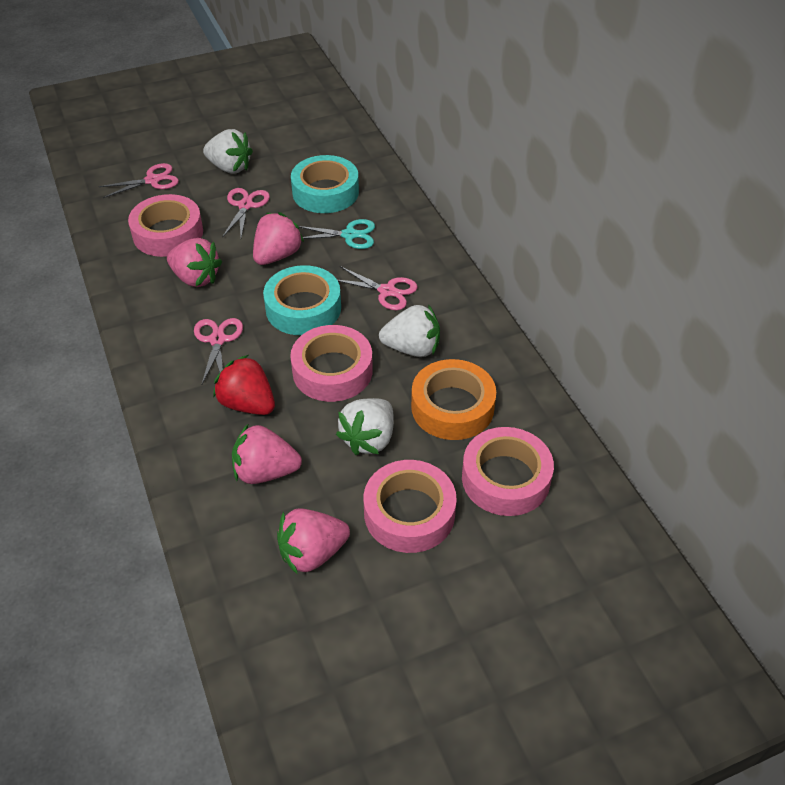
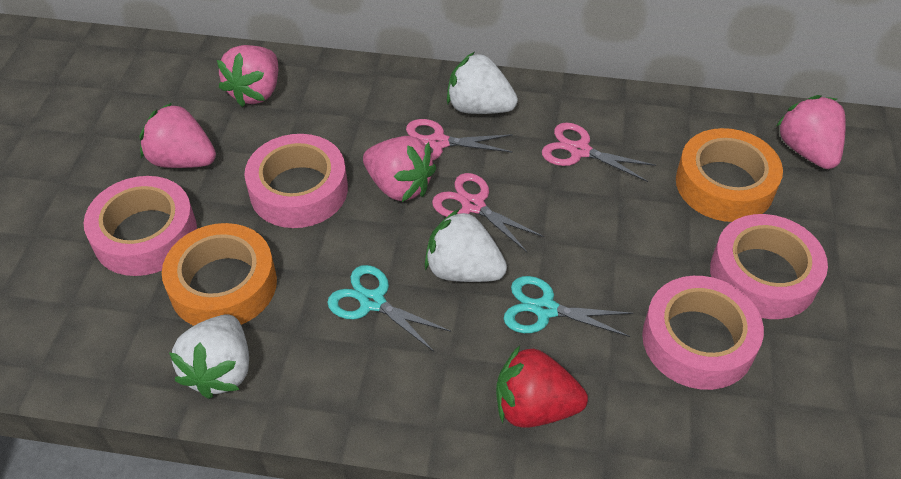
orange tape: 1 -> 2
pink scissors: 4 -> 3
turquoise scissors: 1 -> 2
turquoise tape: 2 -> 0

